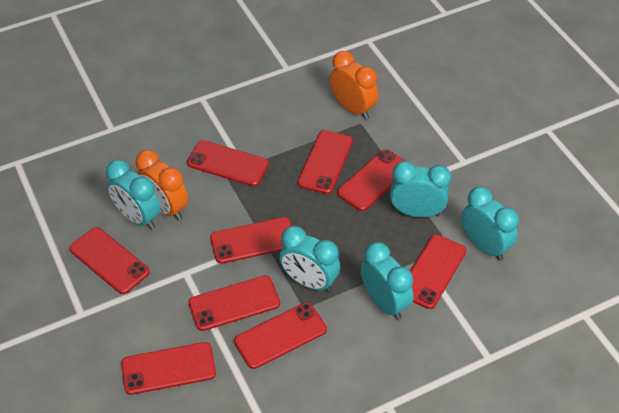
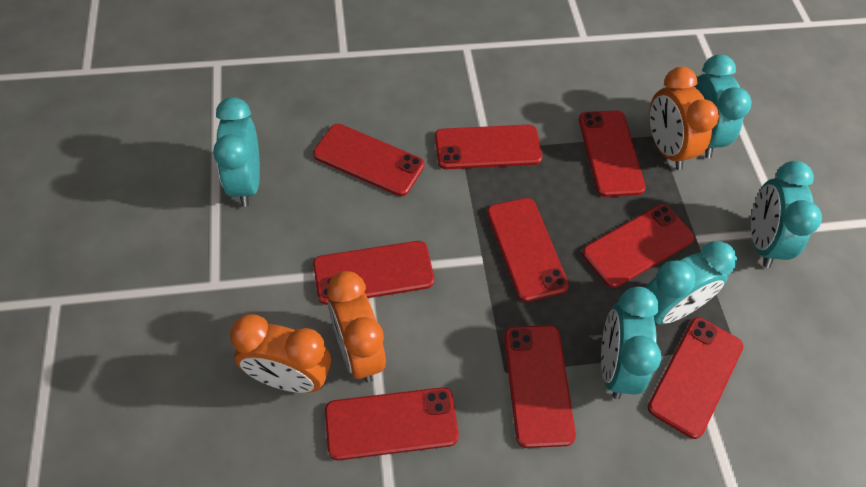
orange clock: 2 -> 3

